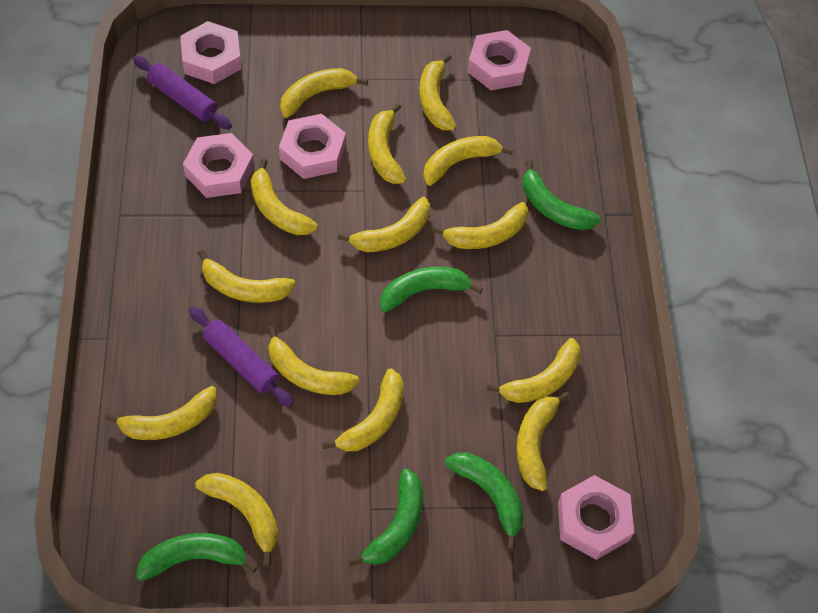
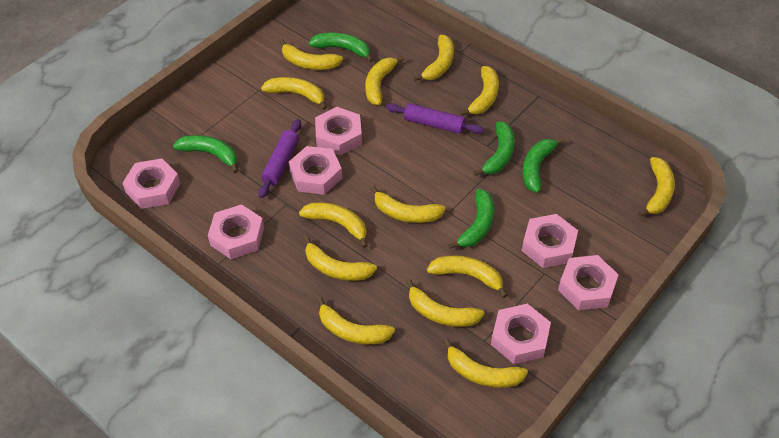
pink nut: 5 -> 7
yellow banana: 14 -> 13

